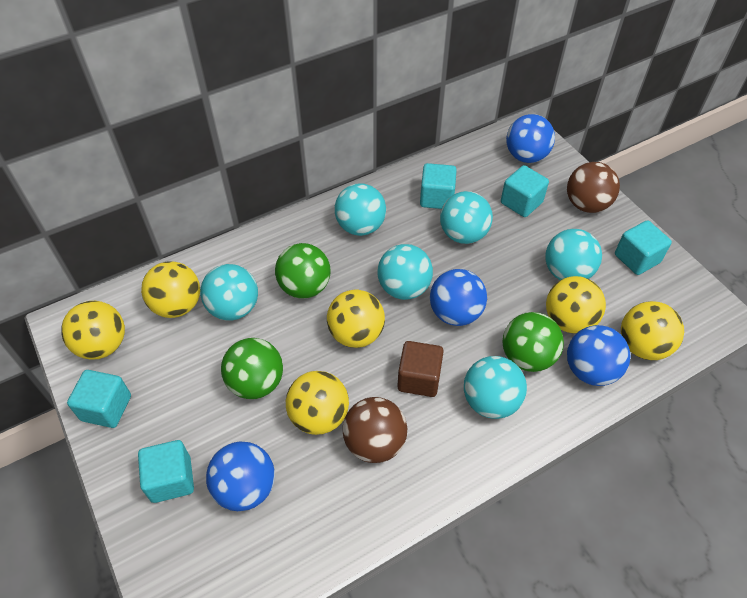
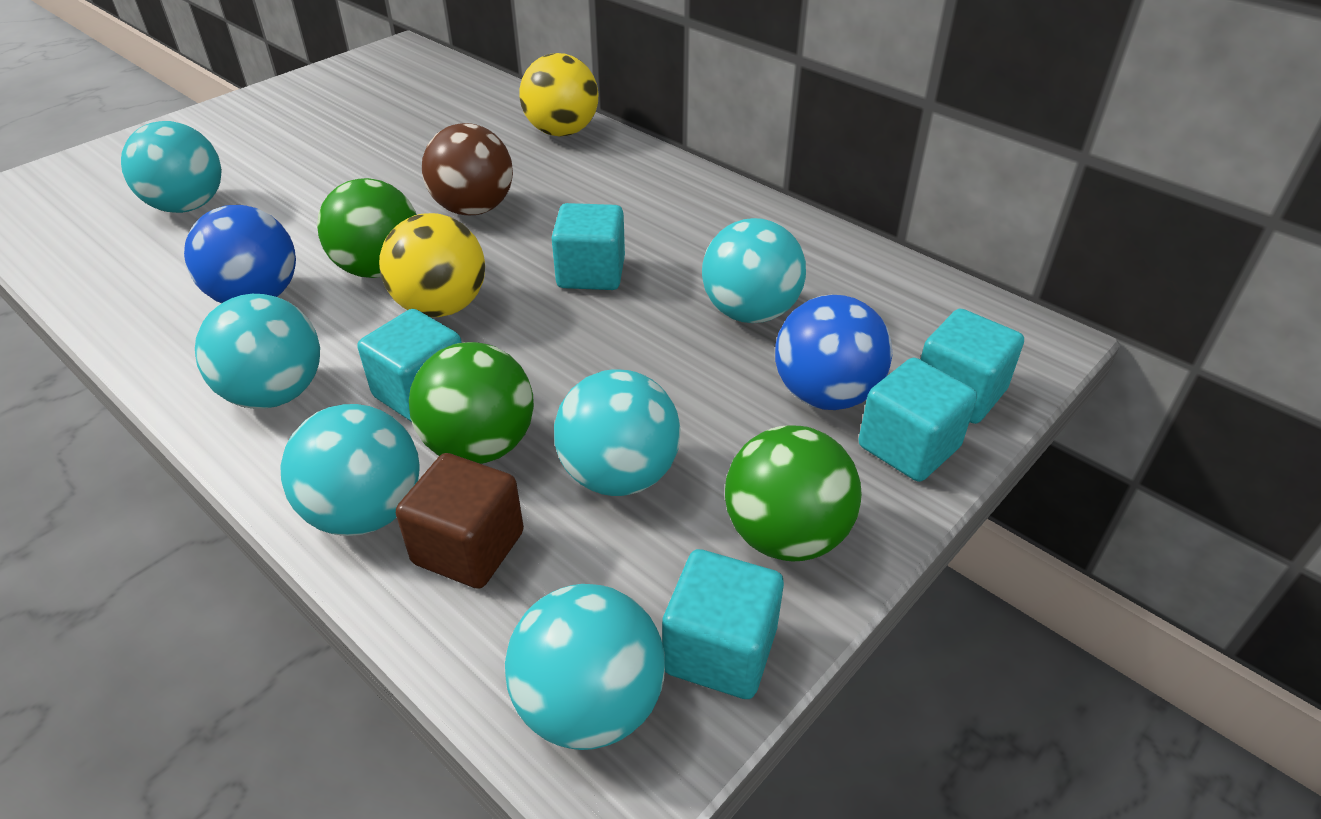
blue ball: 4 -> 2
brown ball: 2 -> 1
yellow ball: 6 -> 2

